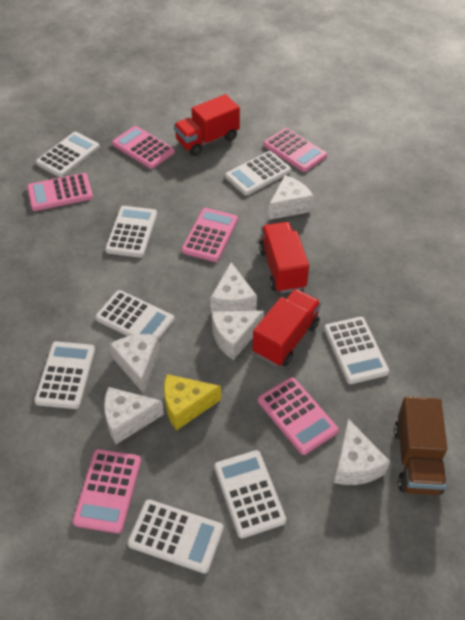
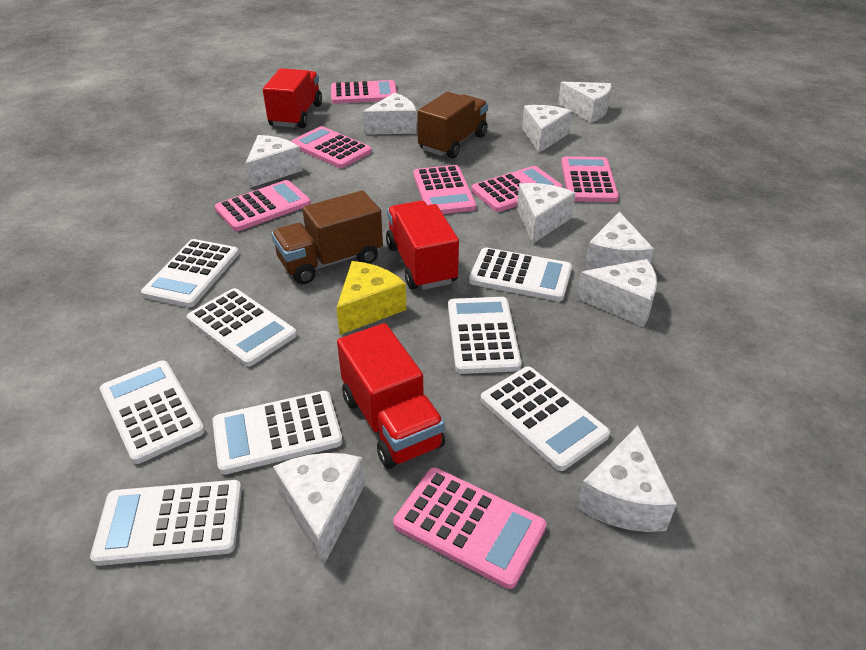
brown truck: 1 -> 2
pink calculator: 6 -> 7
white cheese: 6 -> 9

